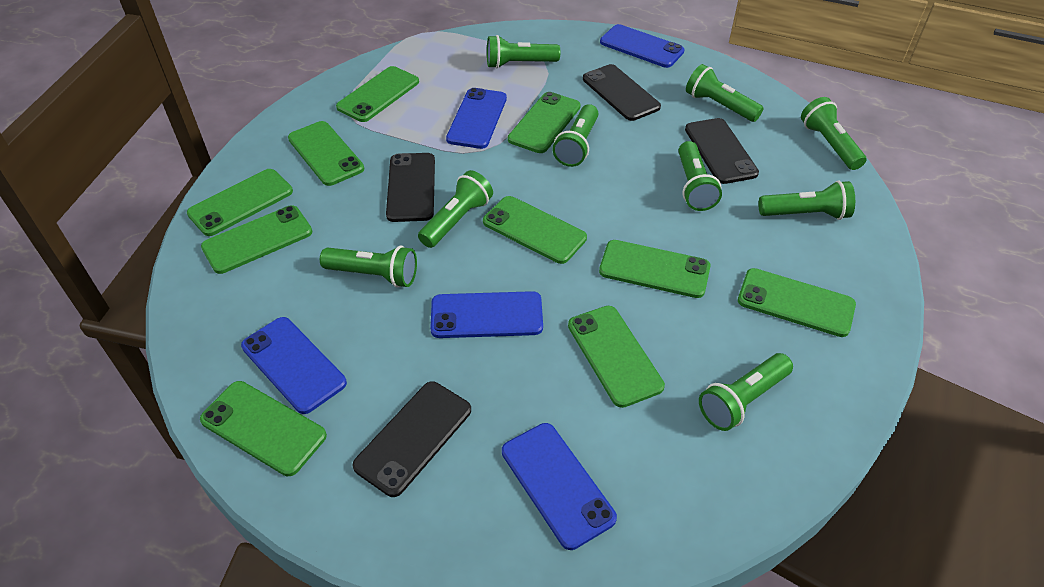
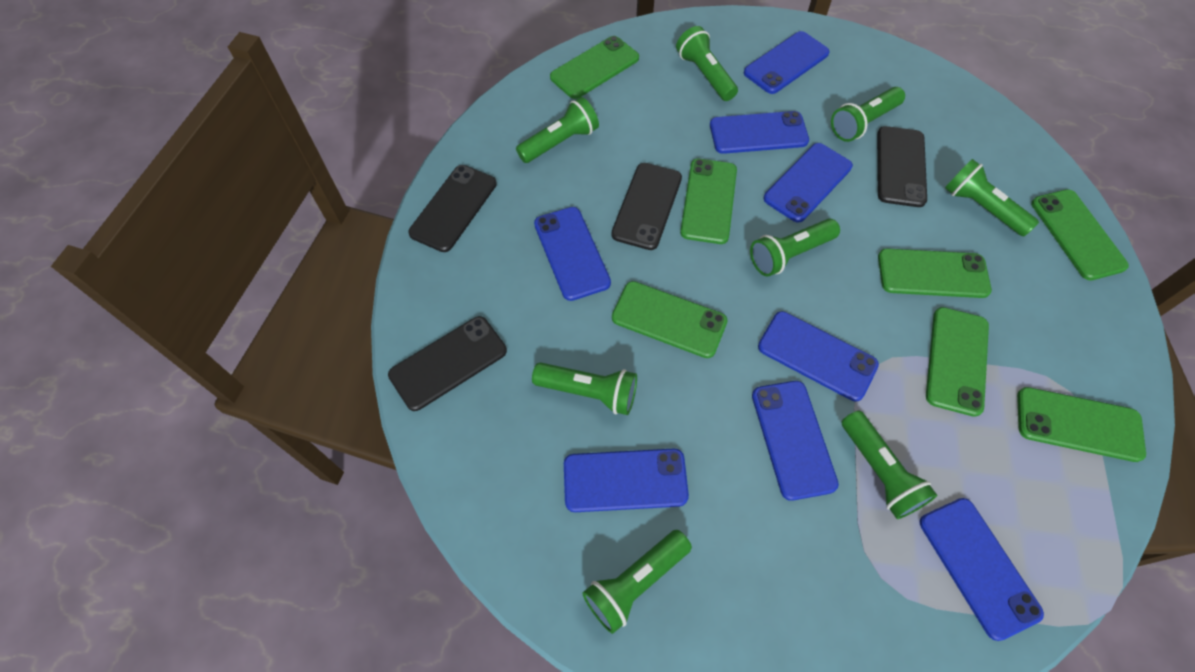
blue phone: 5 -> 8
green flashlight: 9 -> 8
green phone: 10 -> 7

